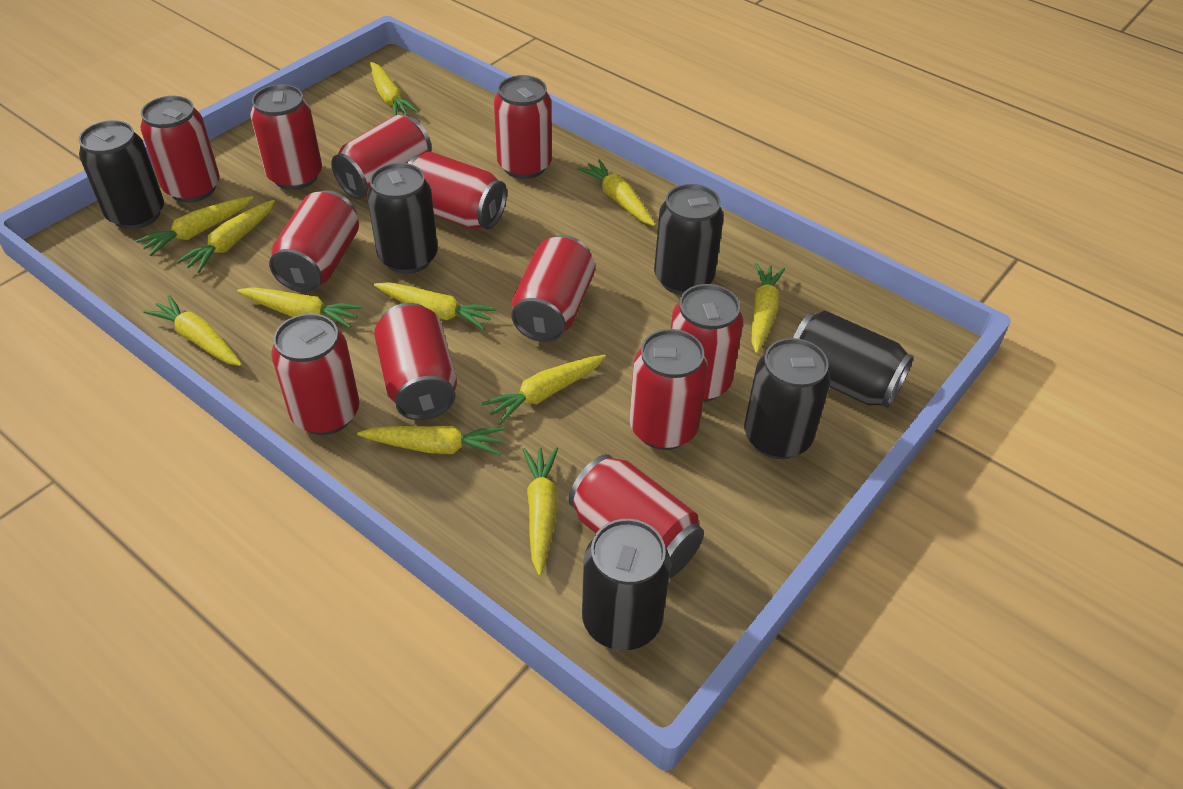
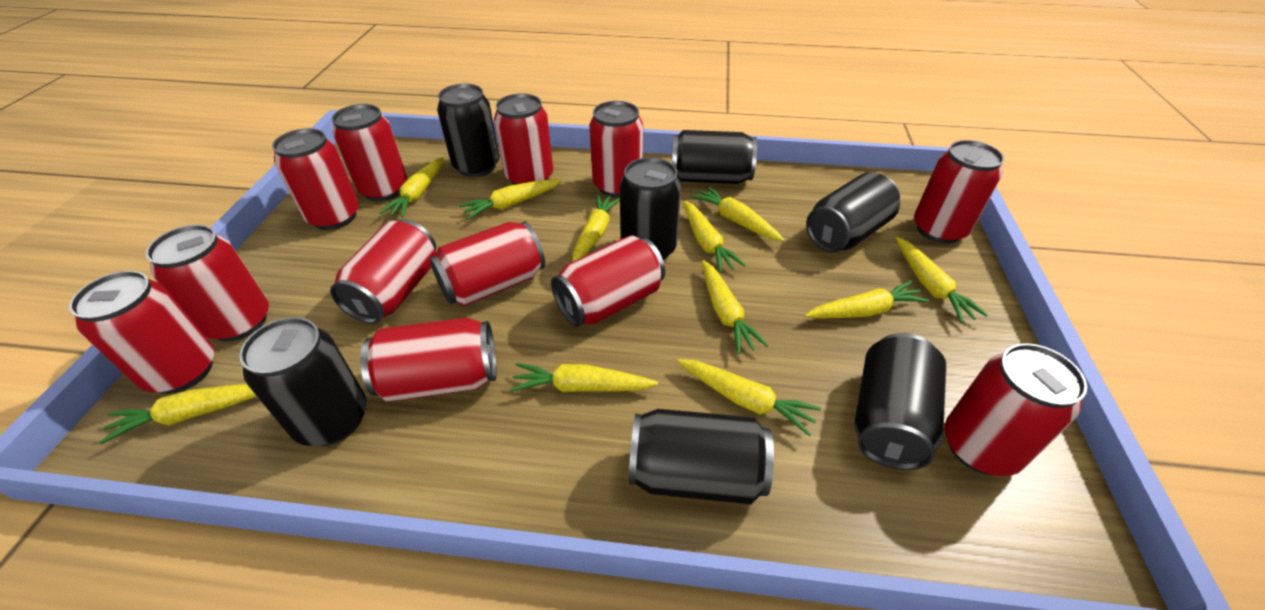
black can: 6 -> 7

